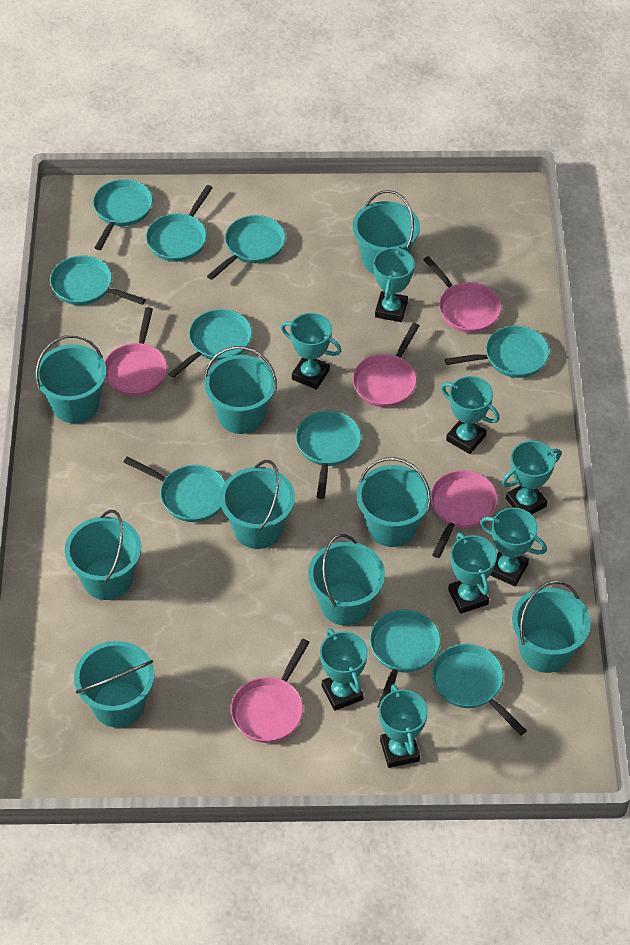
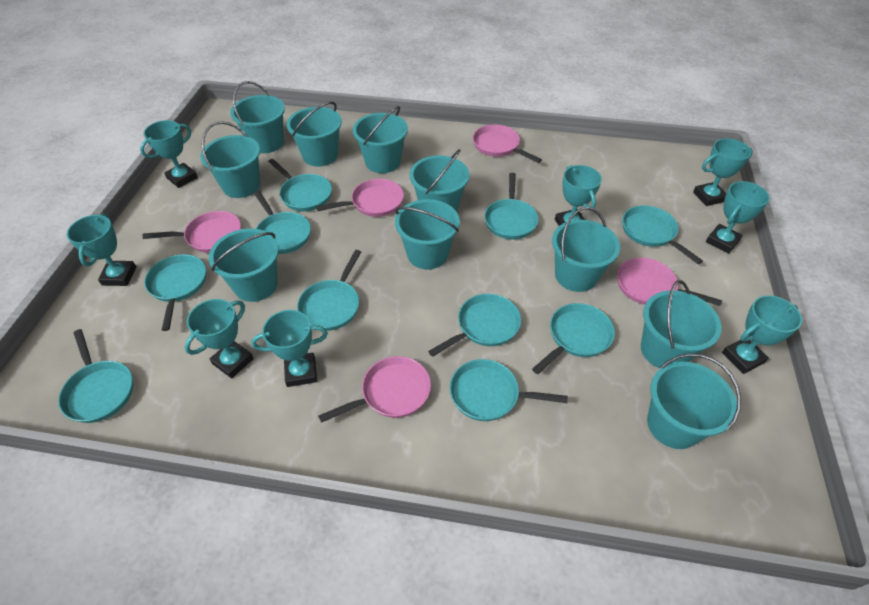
turquoise bucket: 9 -> 10

